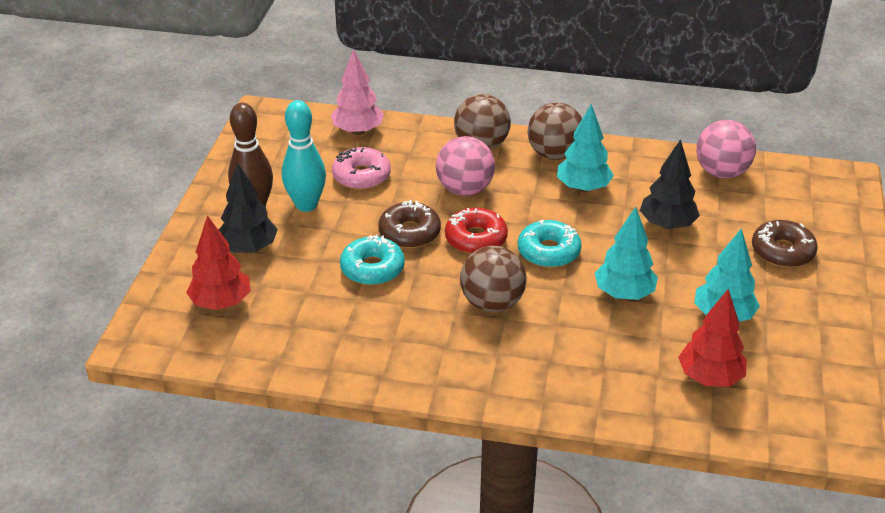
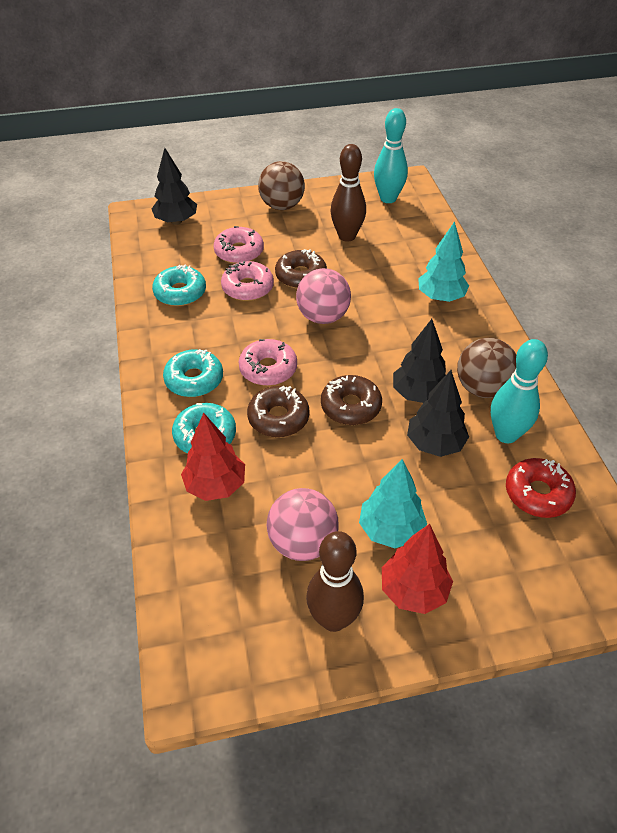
black tree: 2 -> 3
brown ball: 3 -> 2
brown bowling pin: 1 -> 2
brown donut: 2 -> 3
pink donut: 1 -> 3
pink tree: 1 -> 0
turquoise bowling pin: 1 -> 2
turquoise donut: 2 -> 3
turquoise tree: 3 -> 2

